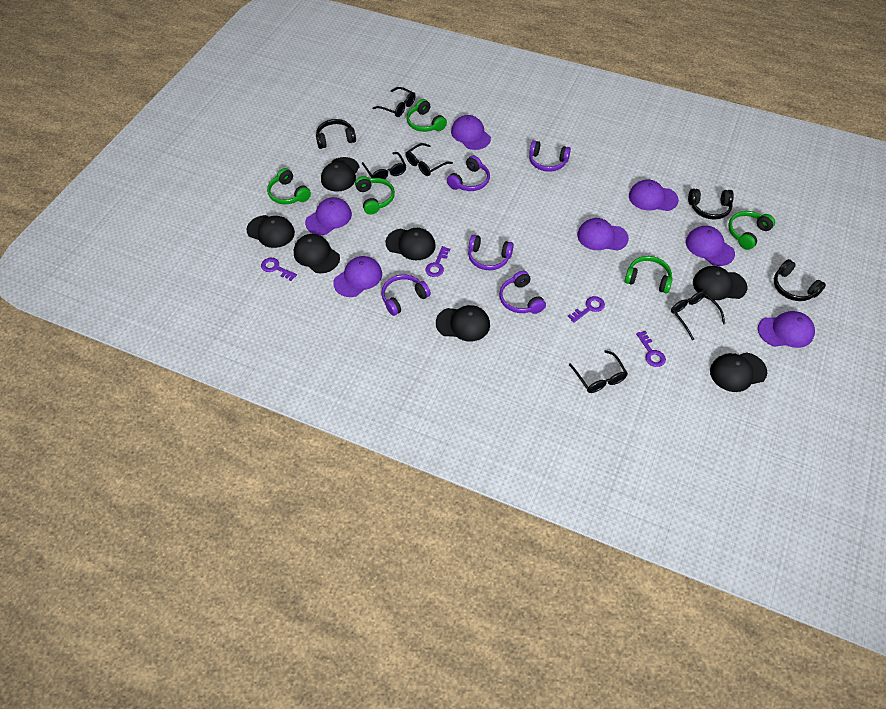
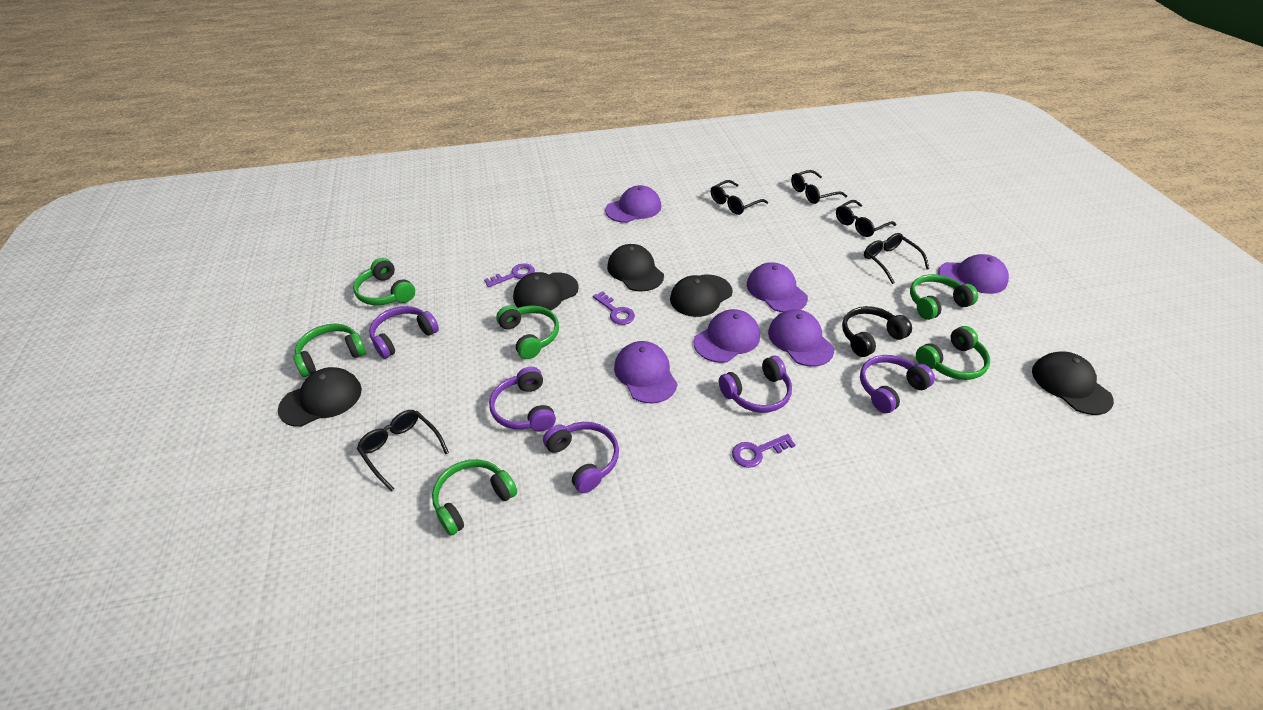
black cap: 7 -> 5
black headphones: 3 -> 1
green headphones: 5 -> 6
purple cap: 7 -> 6
purple key: 4 -> 3

